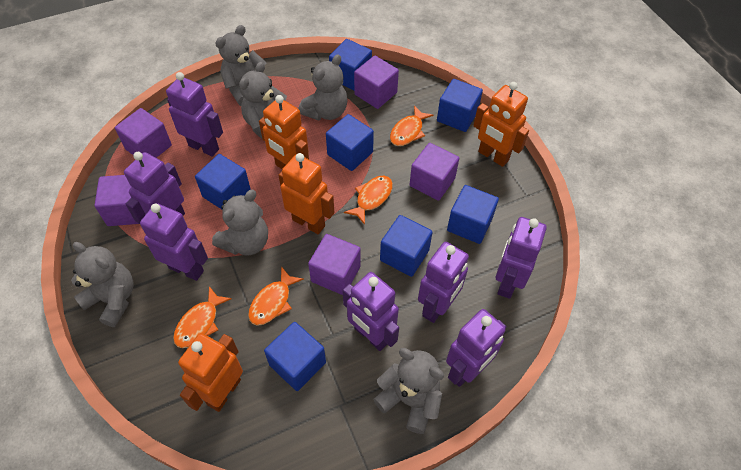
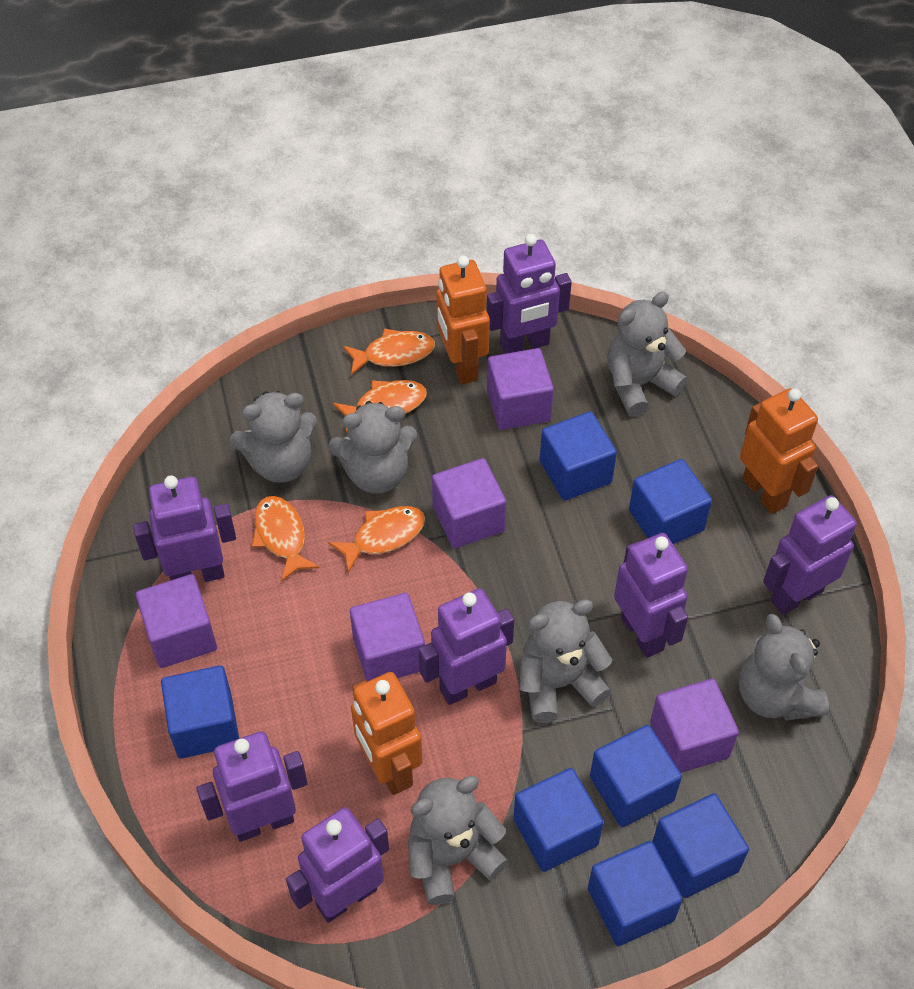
orange robot: 4 -> 3

